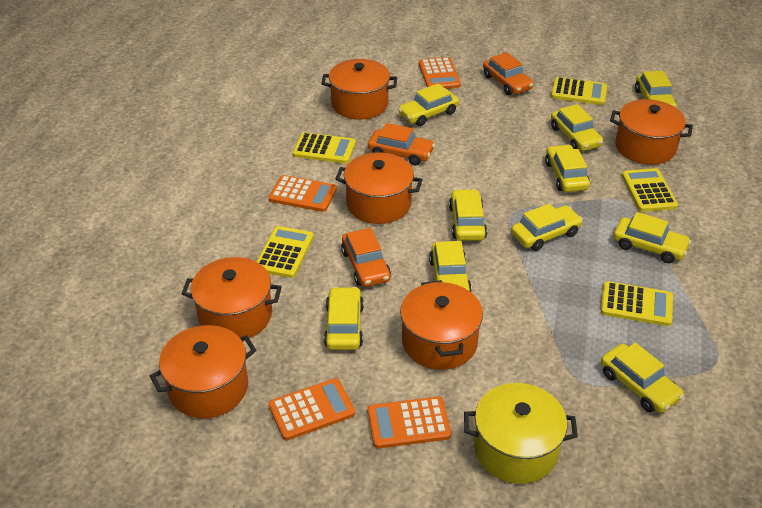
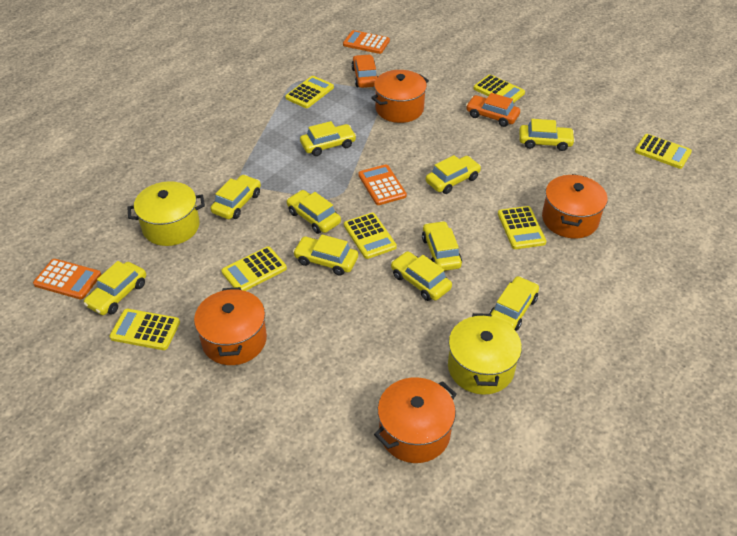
orange calculator: 4 -> 3
orange car: 3 -> 2
orange pot: 6 -> 4
yellow calculator: 5 -> 7
yellow pot: 1 -> 2

